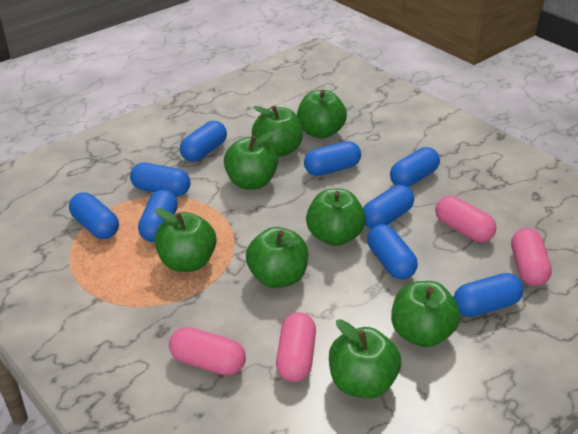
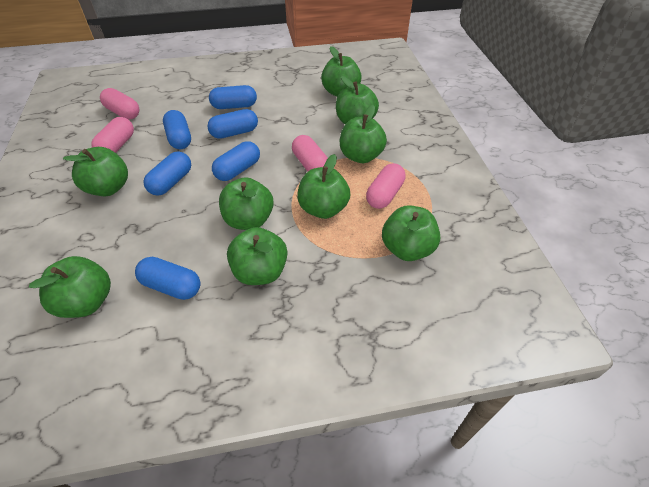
blue capsule: 9 -> 6
green apple: 8 -> 9

